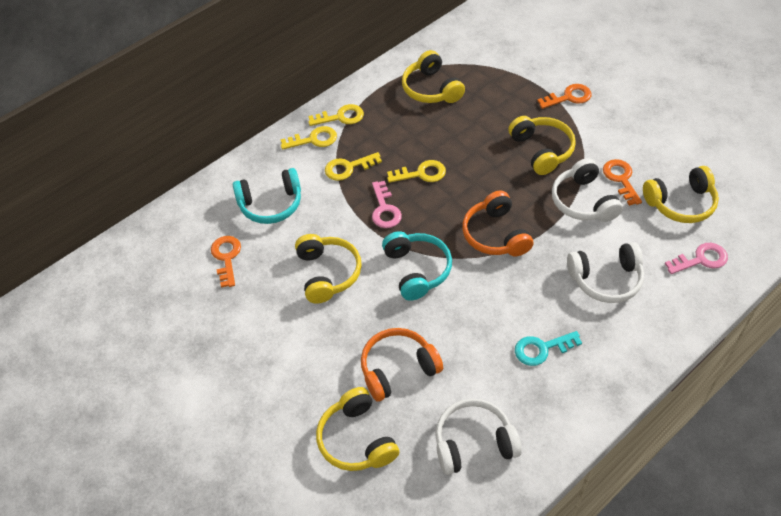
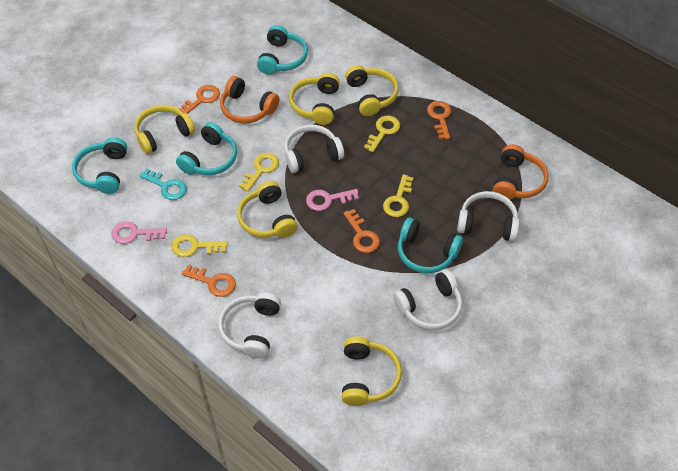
orange key: 3 -> 4
turquoise headphones: 2 -> 4
white headphones: 3 -> 4

